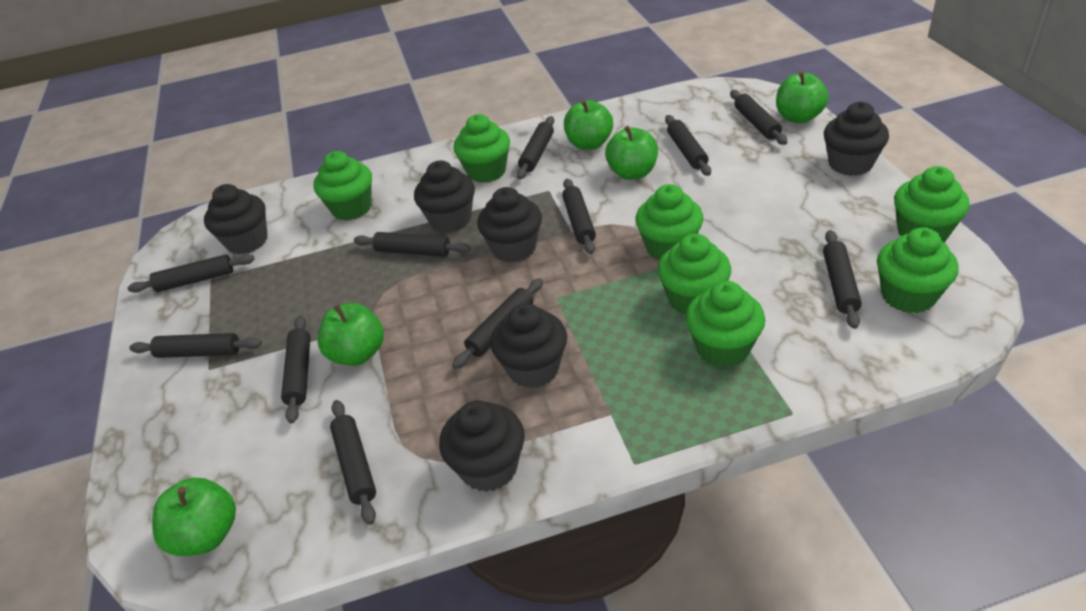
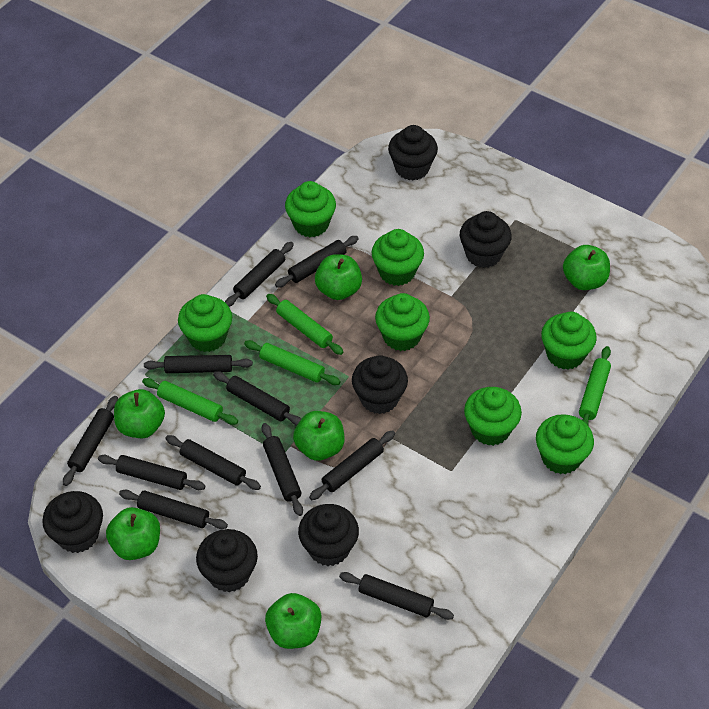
green apple: 5 -> 6
green rolling pin: 0 -> 4

